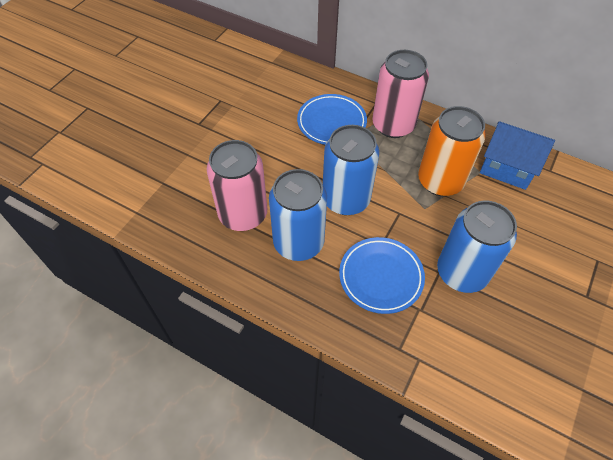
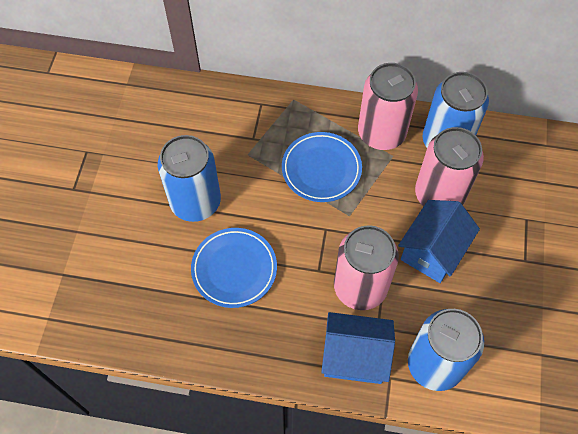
blue house: 1 -> 2
orange can: 1 -> 0
pink can: 2 -> 3

